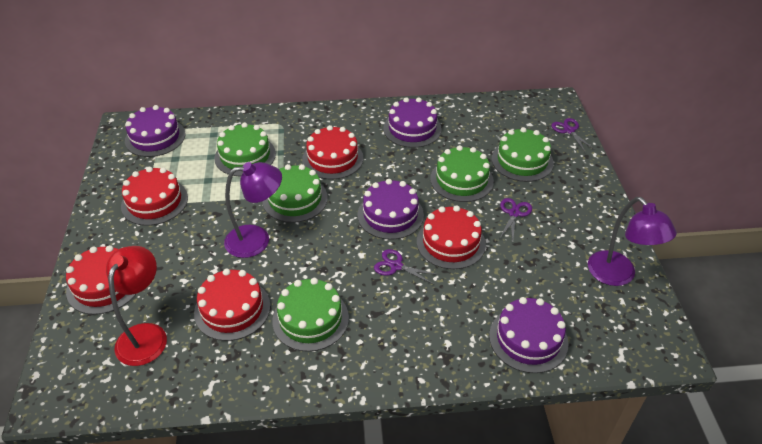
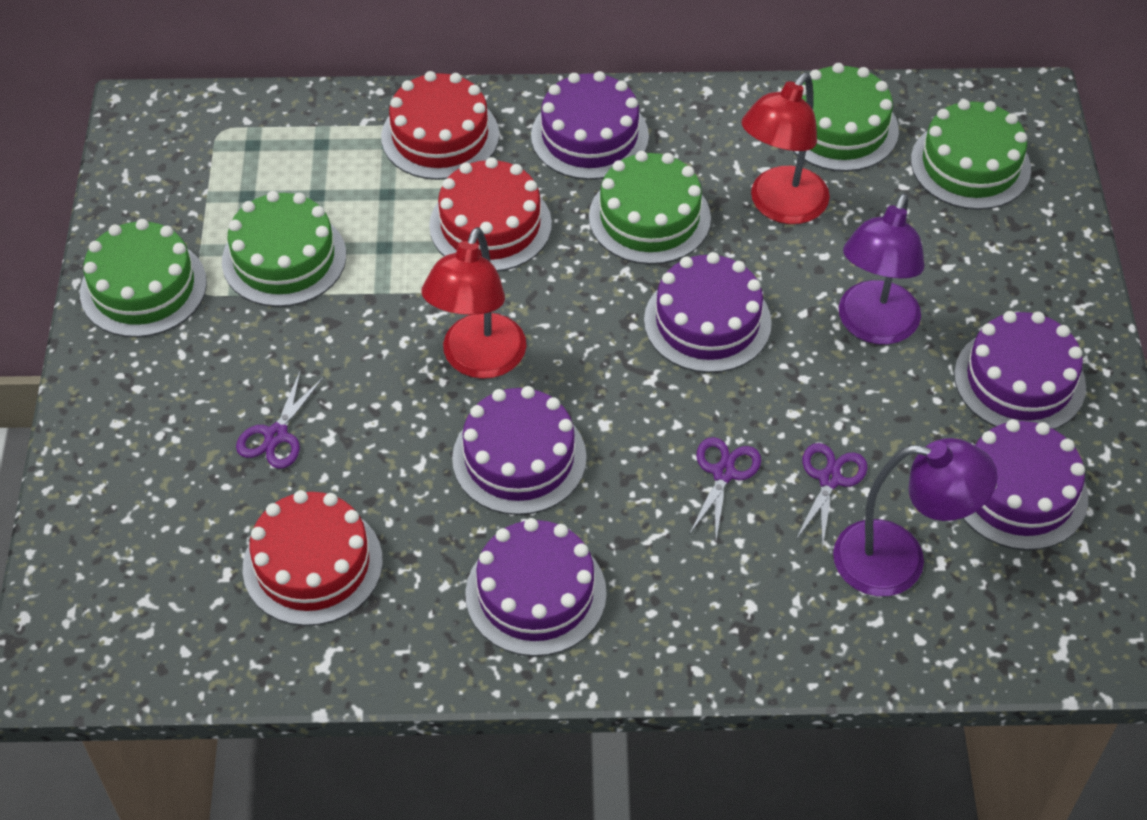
purple cake: 4 -> 6
red cake: 5 -> 3
red lamp: 1 -> 2

